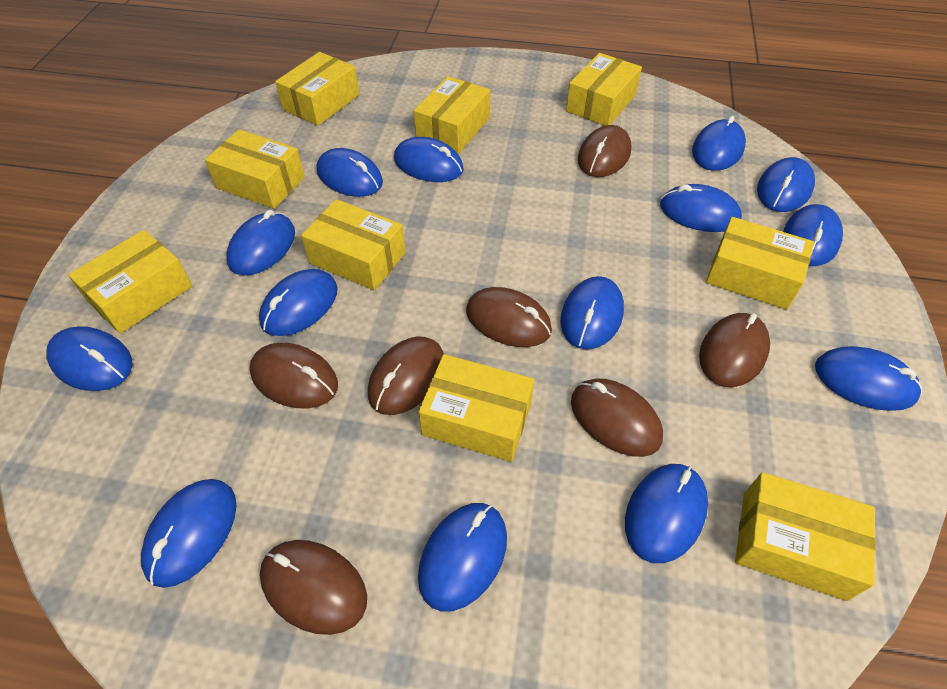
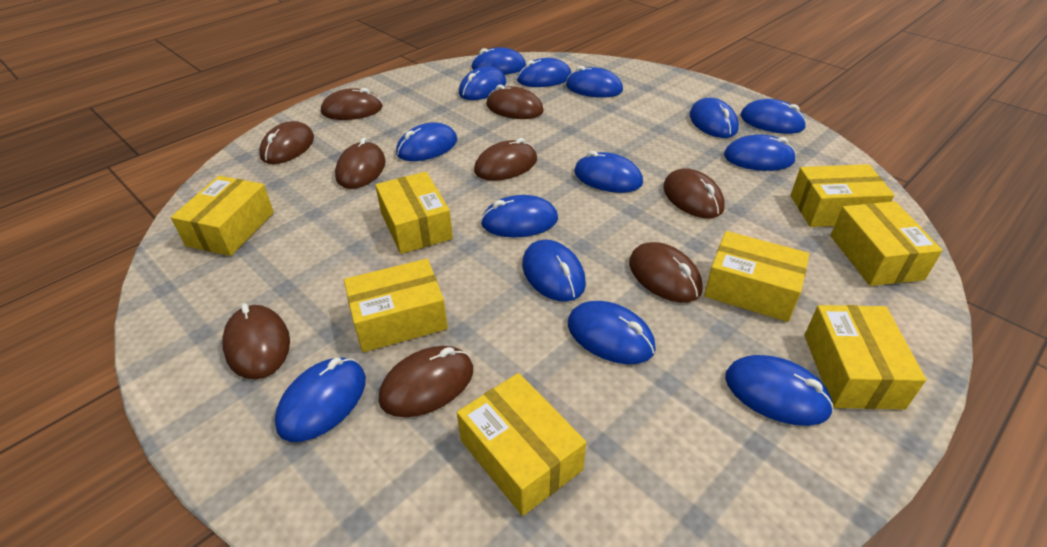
brown mouse: 7 -> 9
yellow box: 9 -> 8

